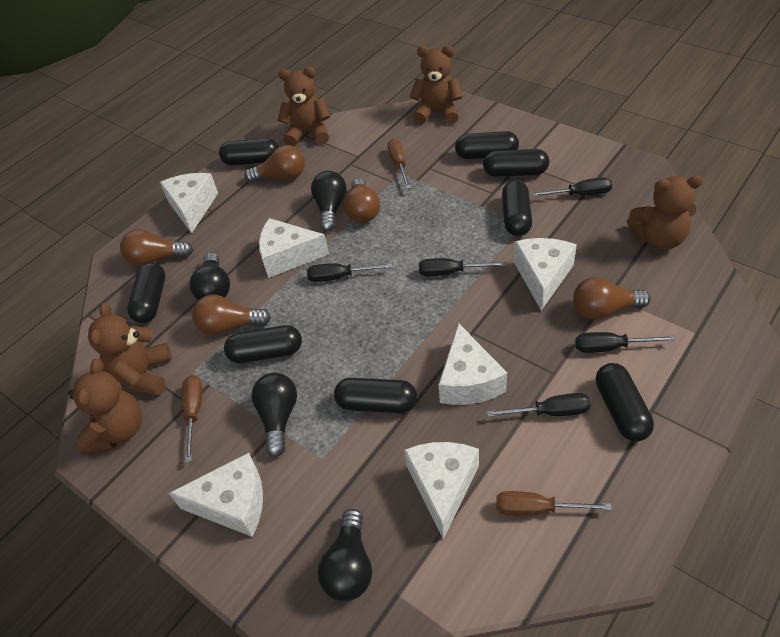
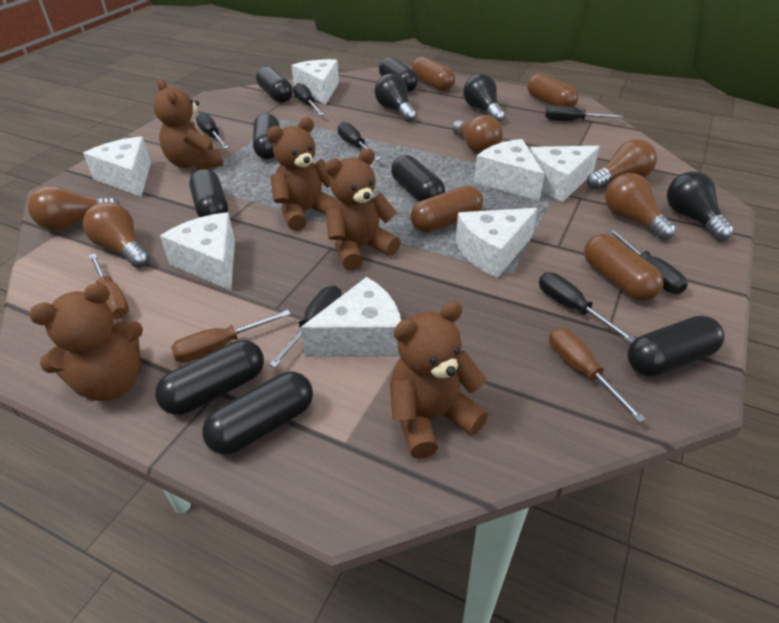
black light bulb: 4 -> 3
black screwdriver: 5 -> 7
brown capsule: 0 -> 4
white cheese: 6 -> 7

